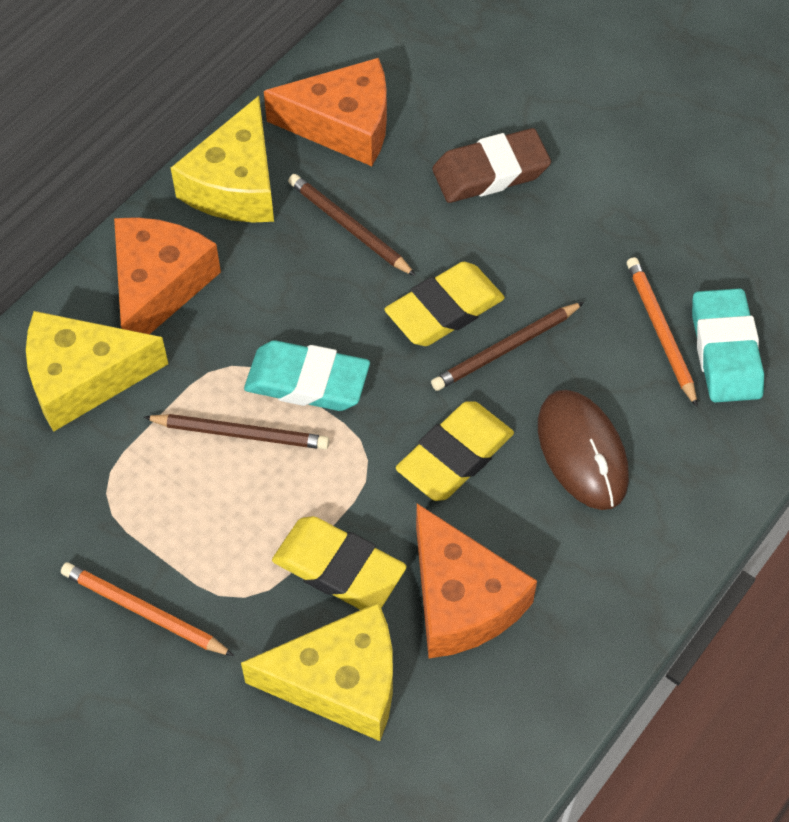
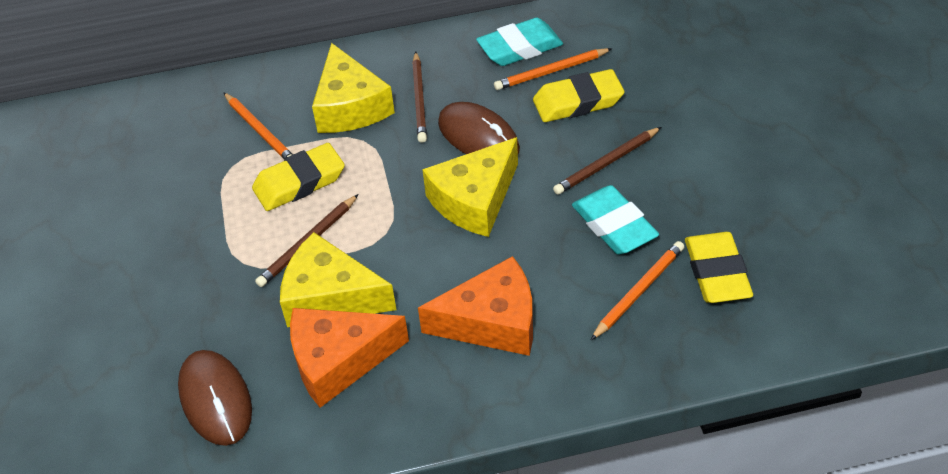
brown eraser: 1 -> 0
brown mouse: 1 -> 2
orange cheese: 3 -> 2
orange pencil: 2 -> 3

